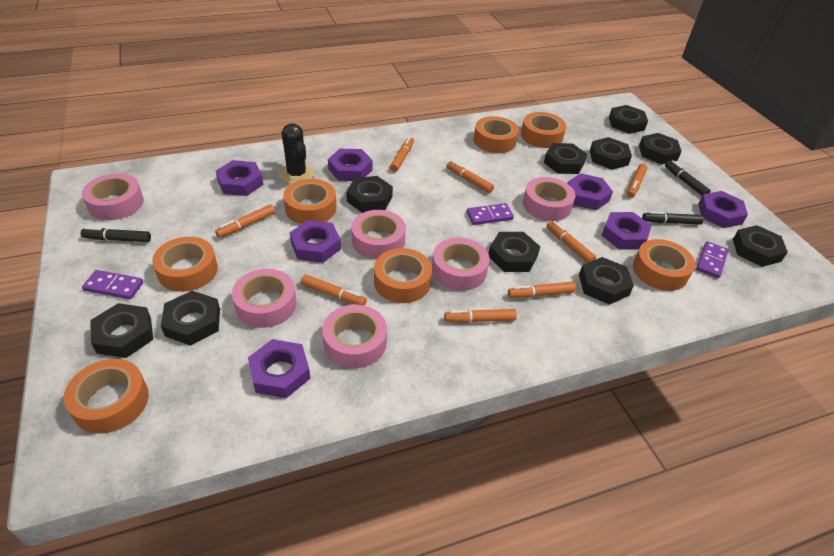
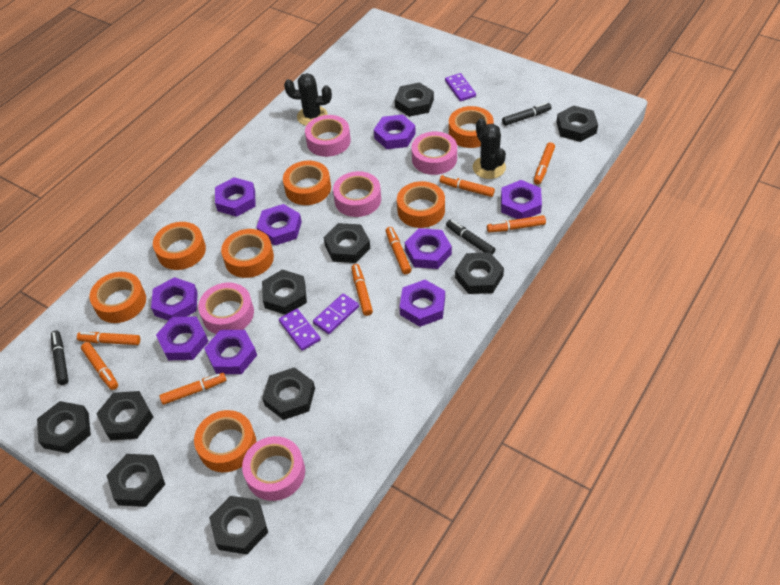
black cactus: 1 -> 2
pink tape: 6 -> 5
purple nut: 7 -> 9

